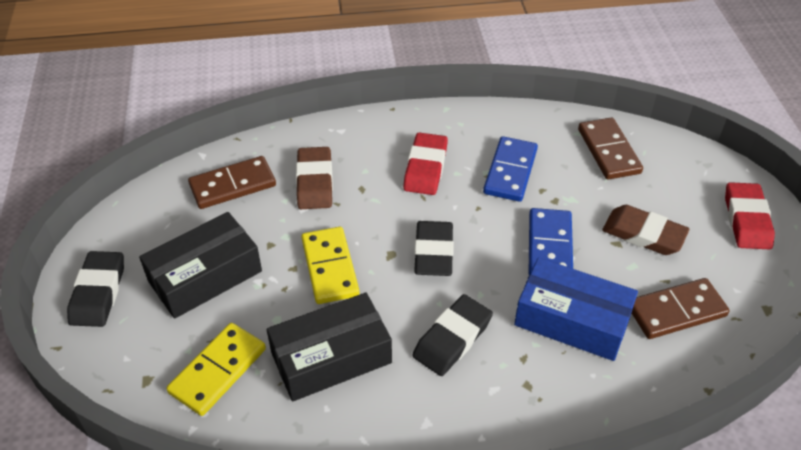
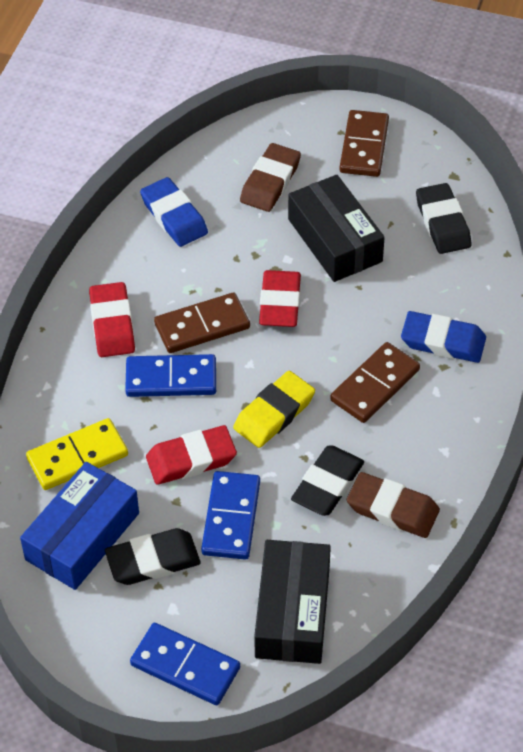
blue domino: 2 -> 3
blue eraser: 0 -> 2
red eraser: 2 -> 3
yellow domino: 2 -> 1
yellow eraser: 0 -> 1

